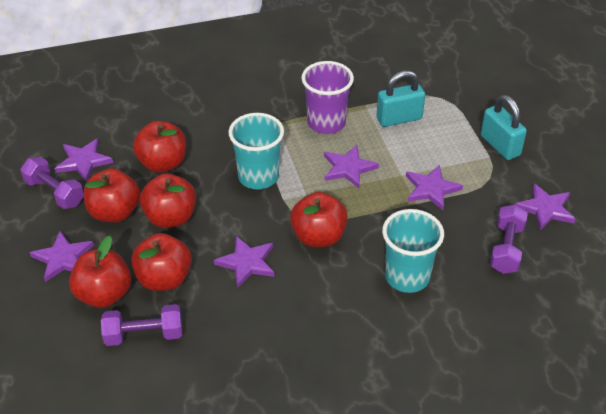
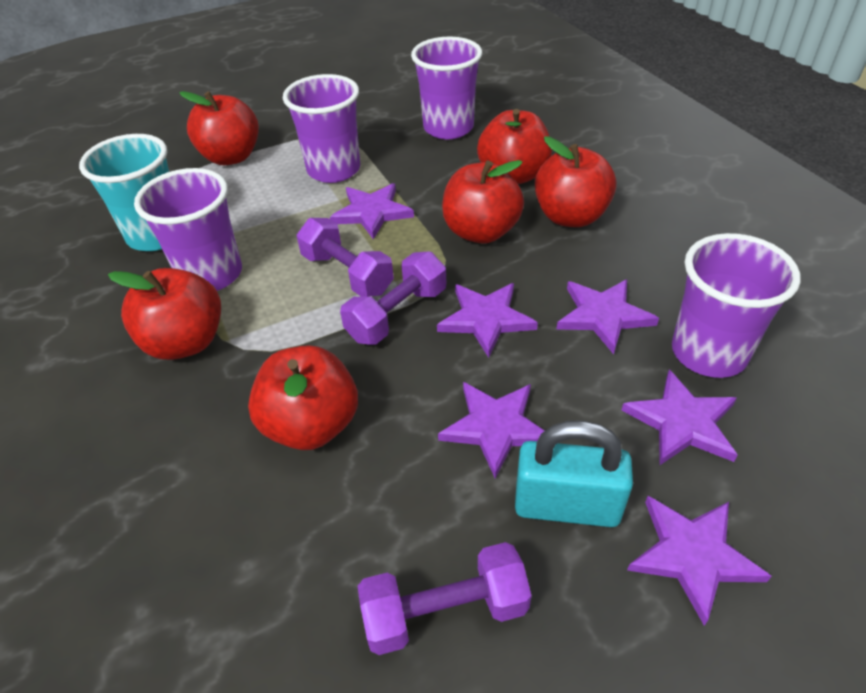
purple cup: 1 -> 4
turquoise cup: 2 -> 1
turquoise padlock: 2 -> 1

